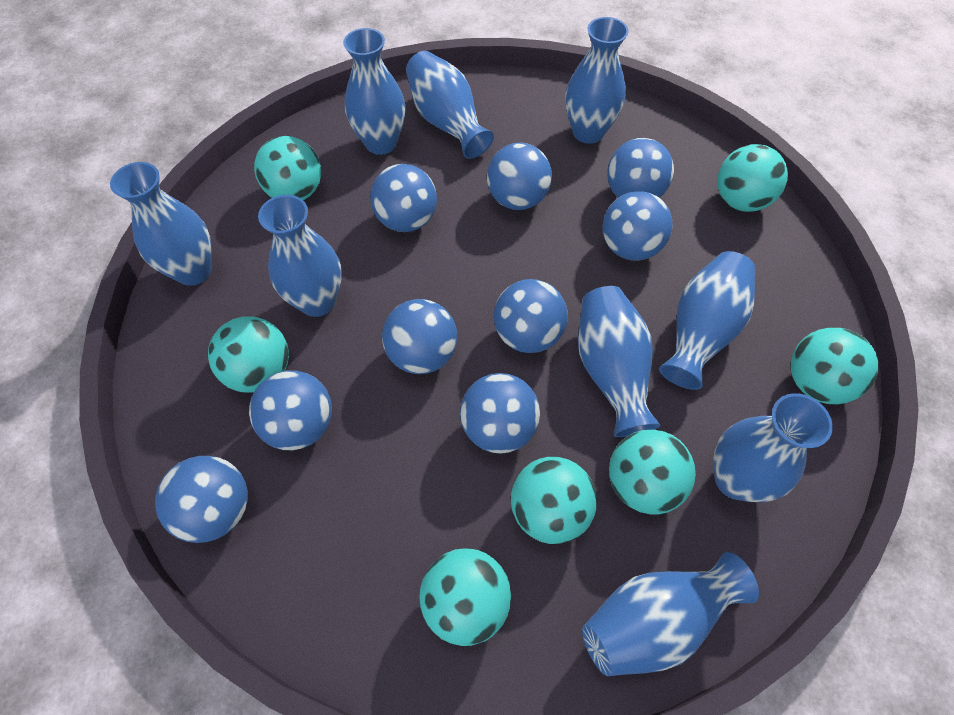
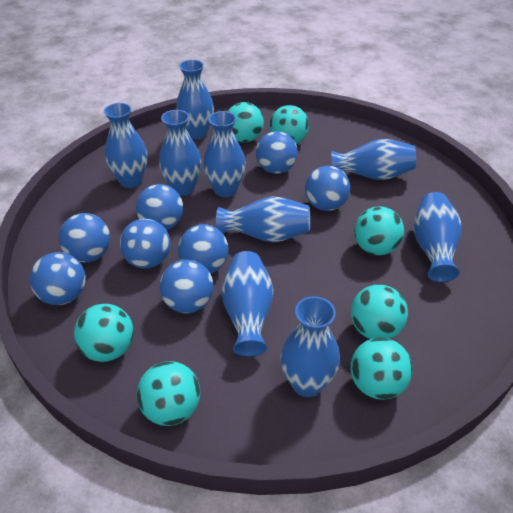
blue ball: 9 -> 8

